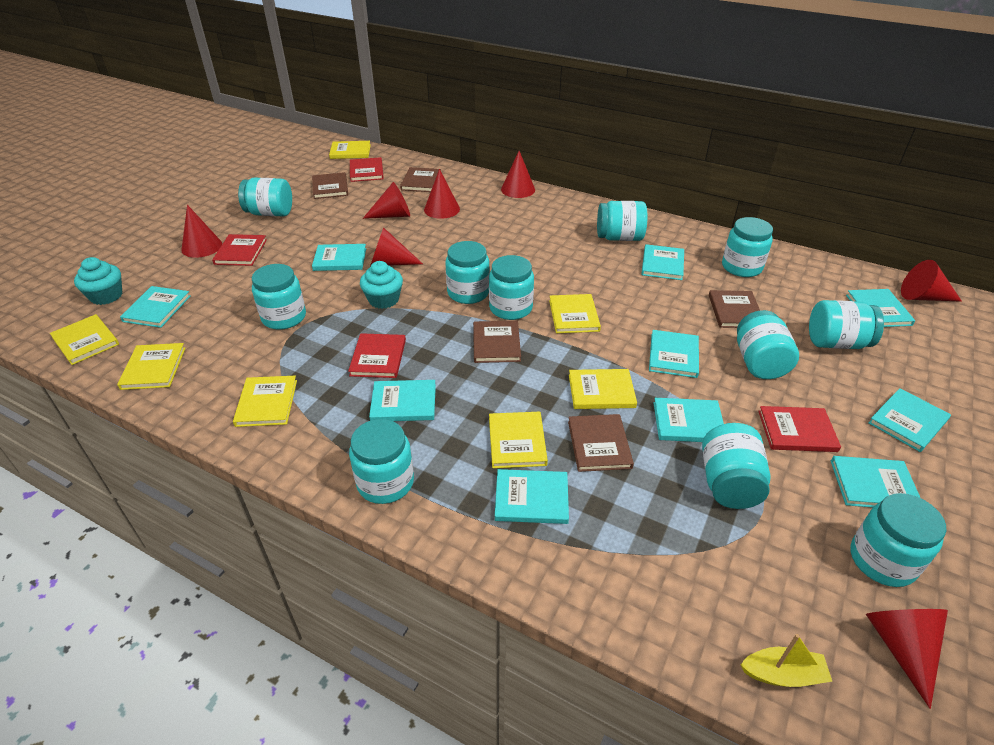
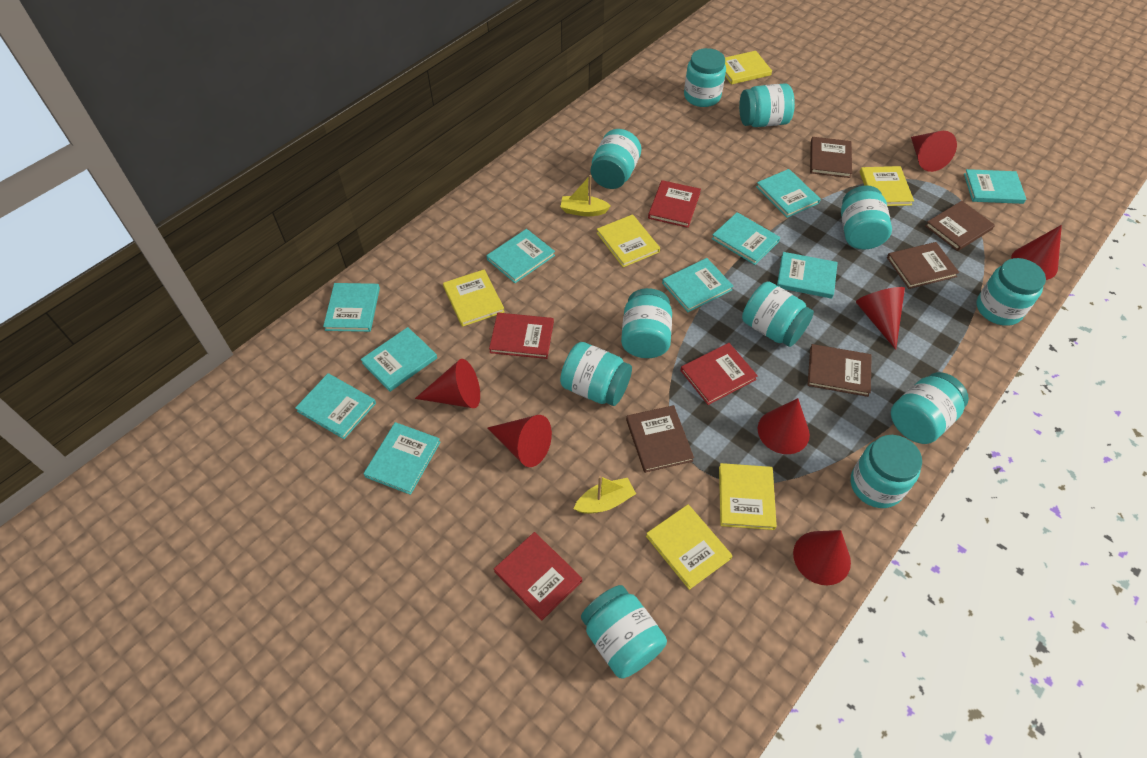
turquoise cupcake: 2 -> 0
yellow boat: 1 -> 2
yellow book: 7 -> 6

